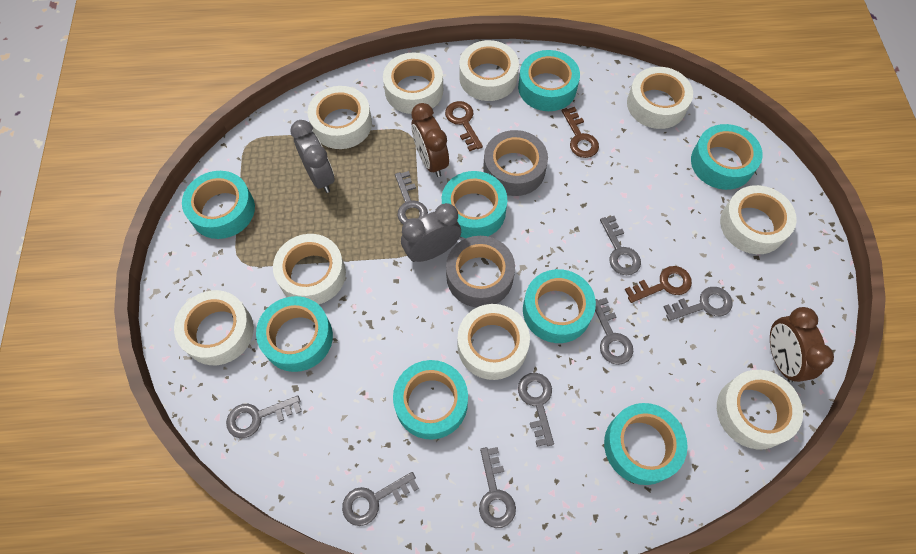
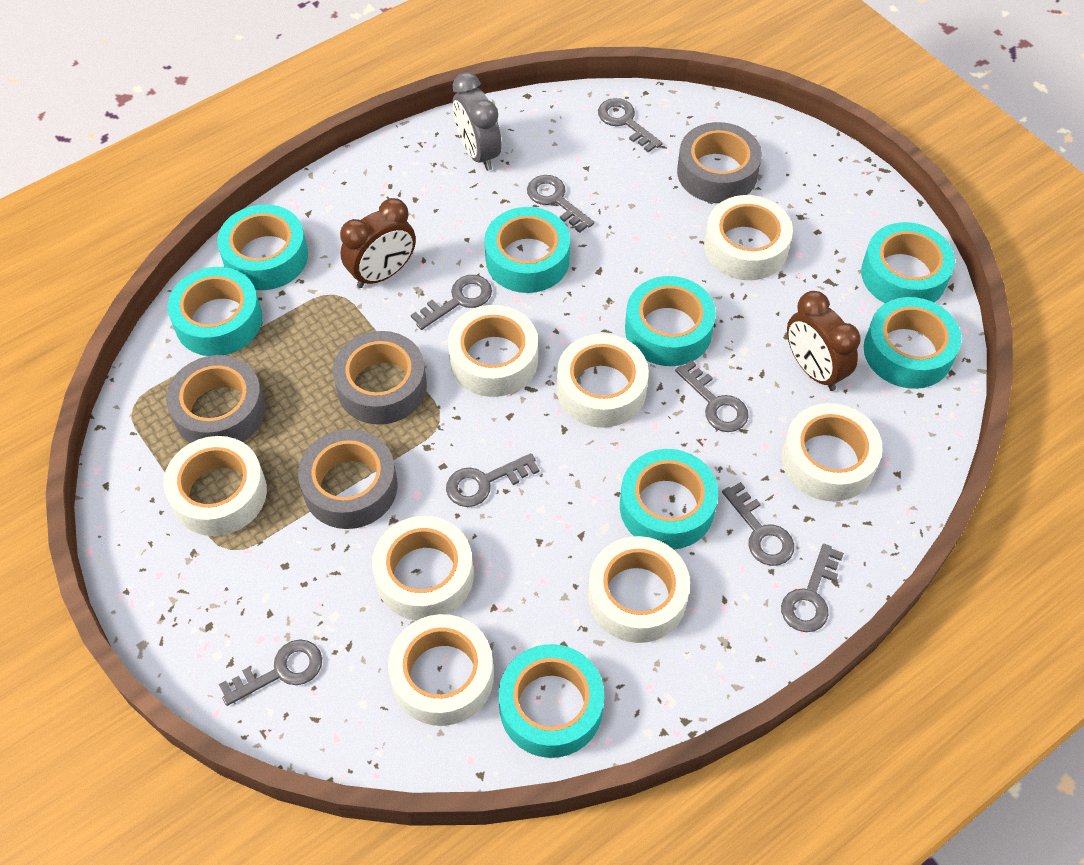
brown key: 3 -> 0
grey clock: 2 -> 1
grey tape: 2 -> 4
white tape: 9 -> 8

